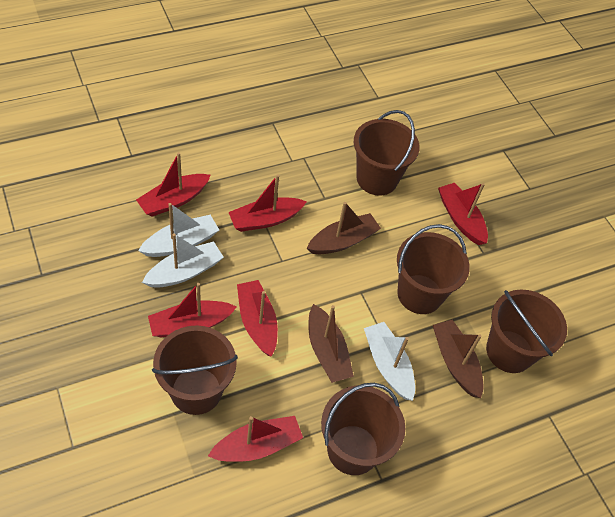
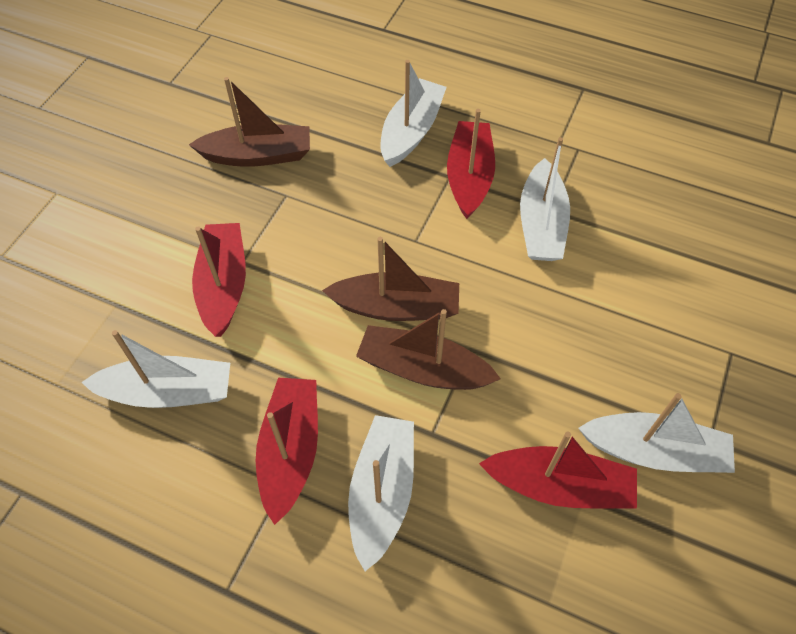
brown bucket: 5 -> 0
red boat: 6 -> 4
white boat: 3 -> 5

